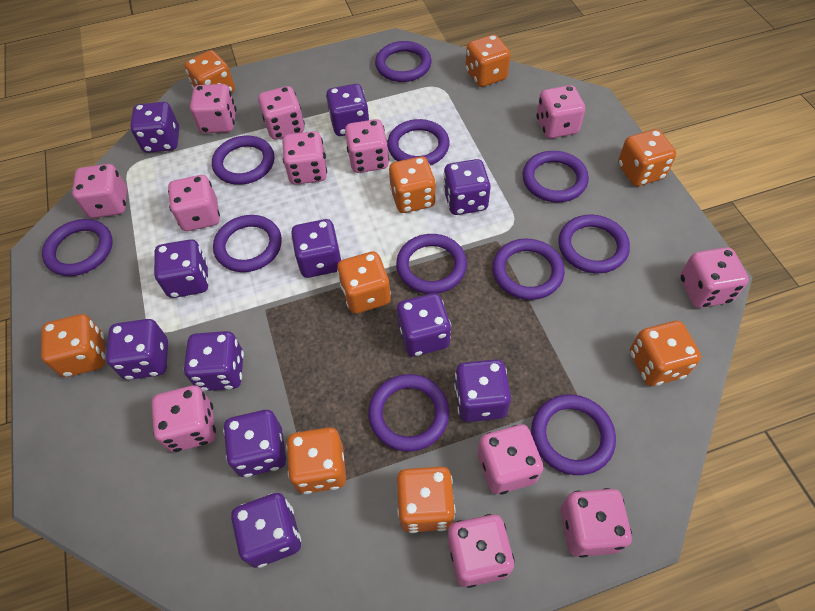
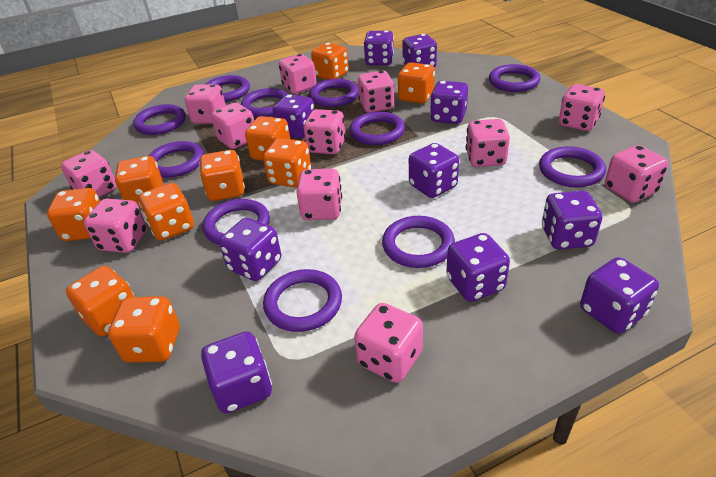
orange dice: 9 -> 10
purple dice: 11 -> 10

